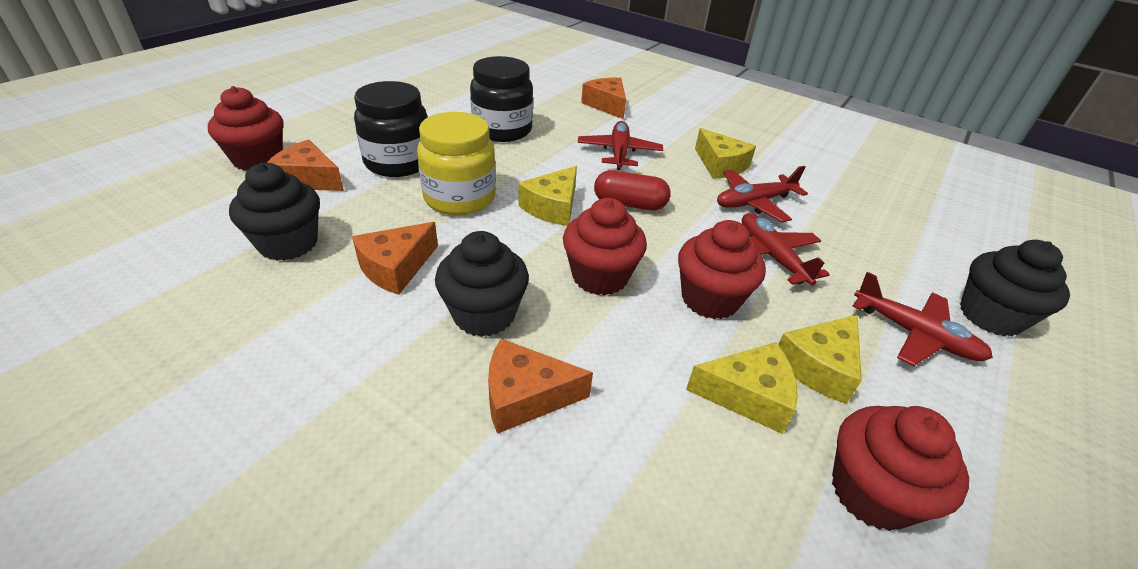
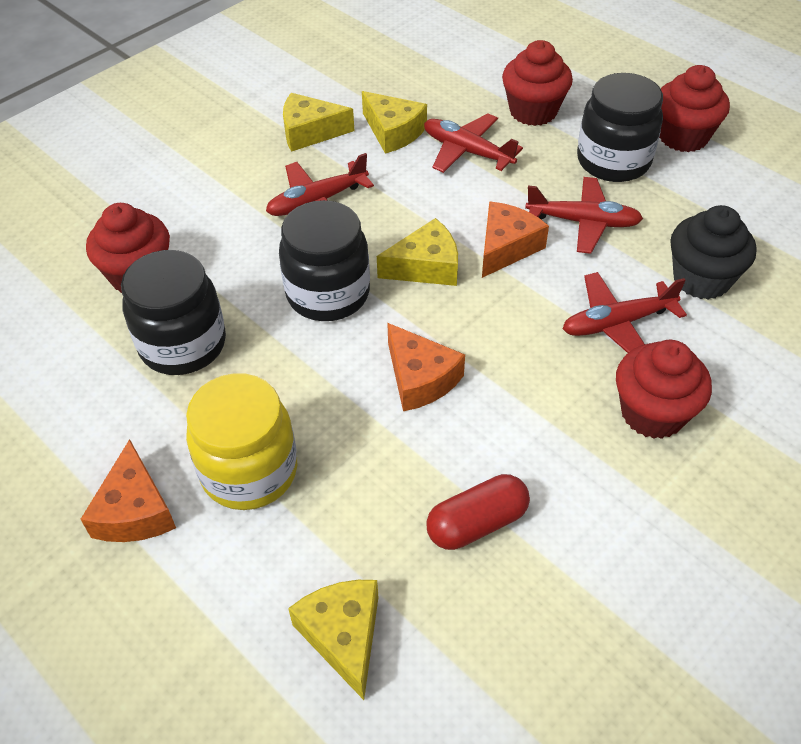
black cupcake: 3 -> 1
black jar: 2 -> 3
orange cheese: 4 -> 3

